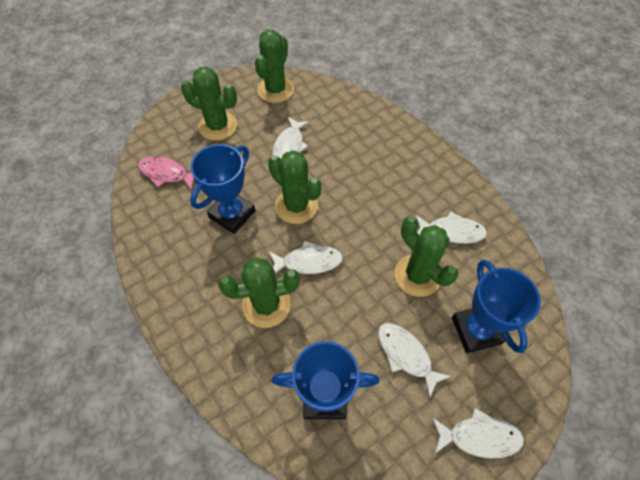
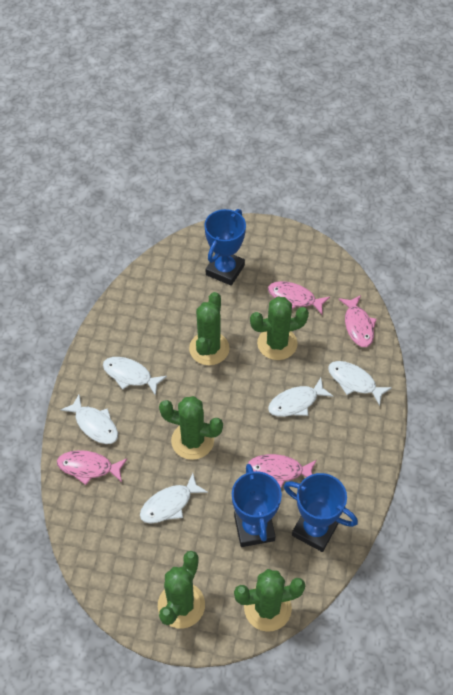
pink fish: 1 -> 4

